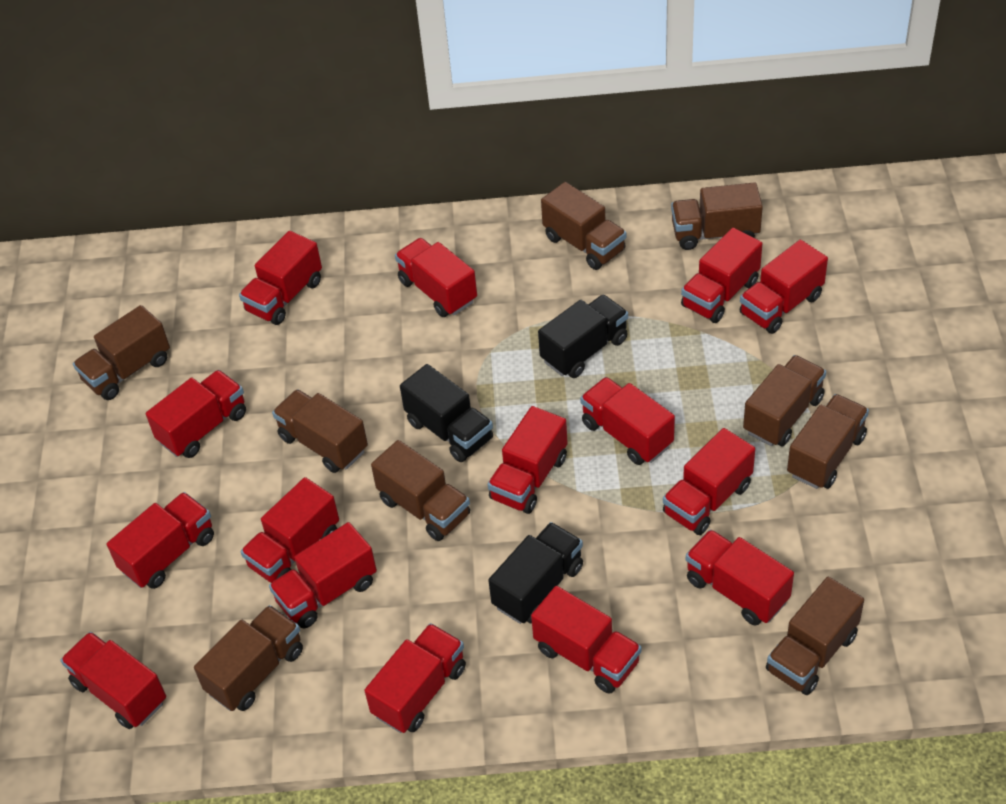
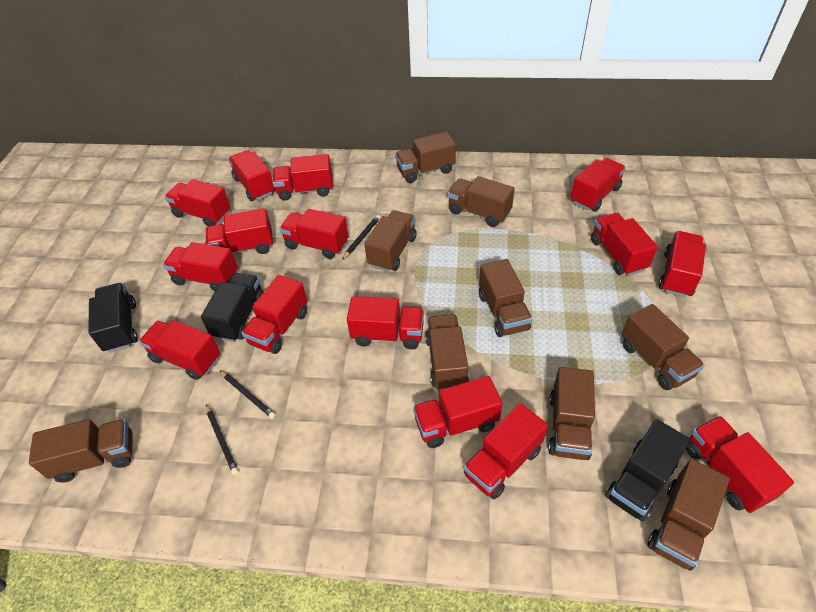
black pencil: 0 -> 3

